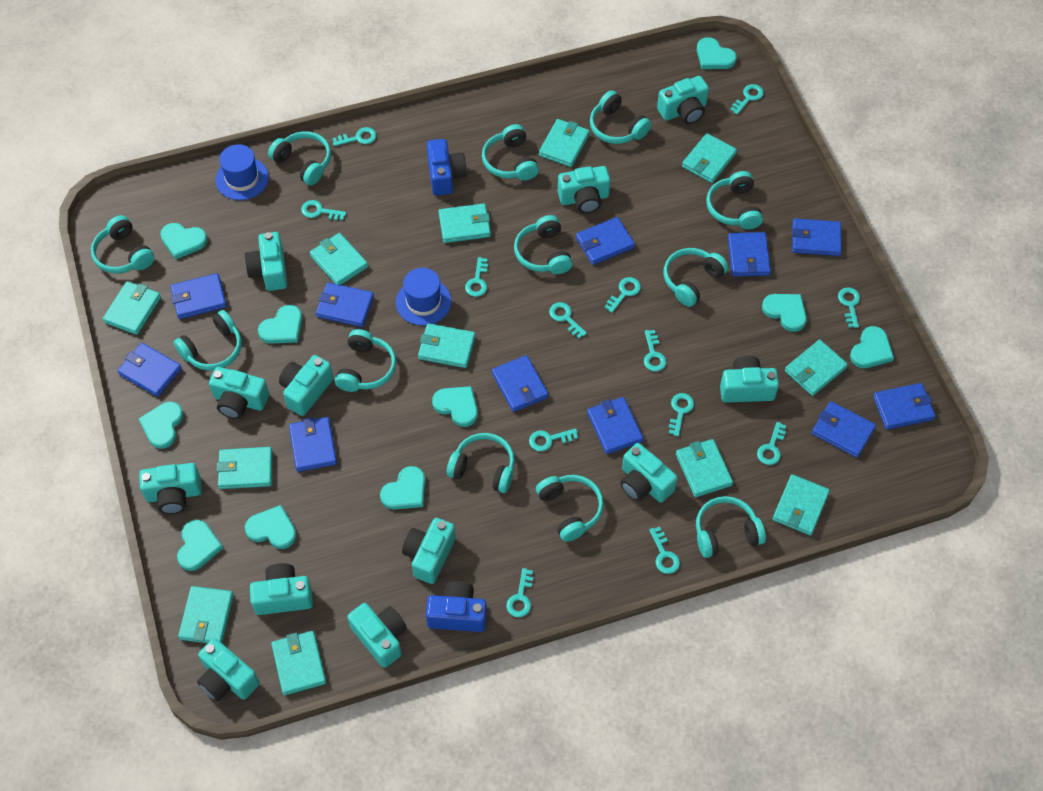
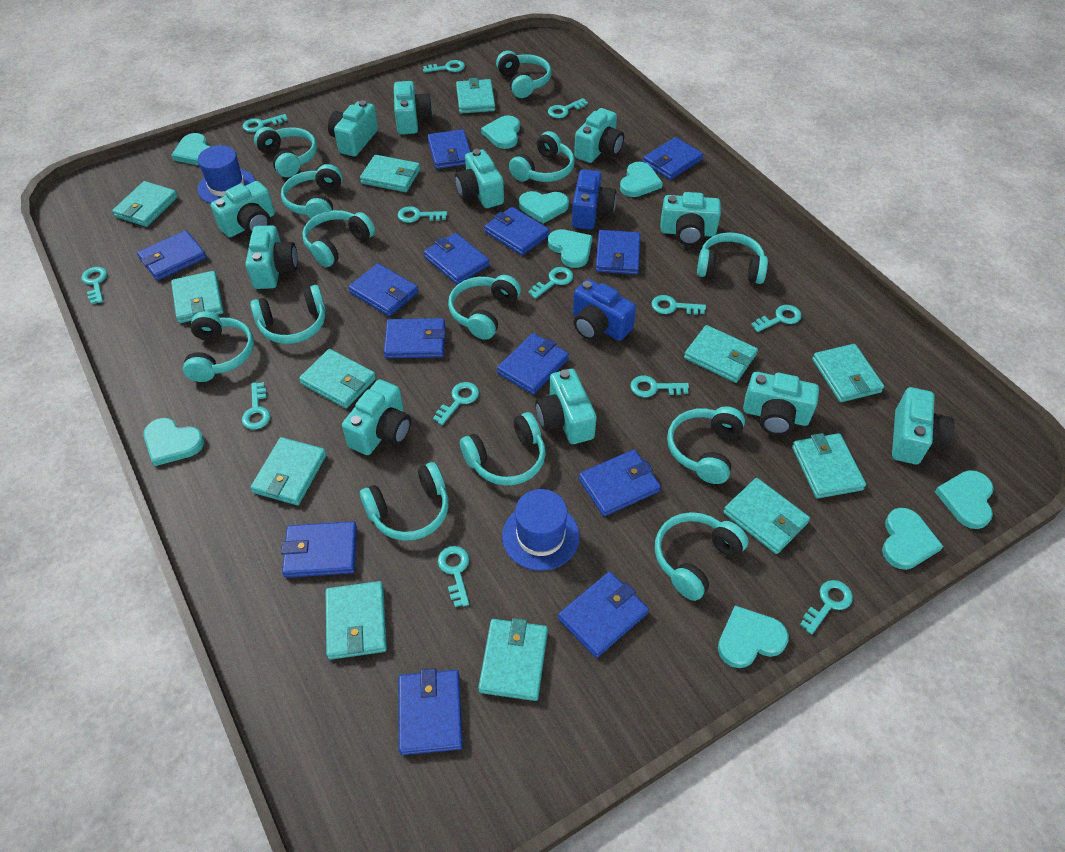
blue wallet: 11 -> 13
turquoise camera: 12 -> 11
turquoise headphones: 12 -> 13
turquoise heart: 10 -> 9

